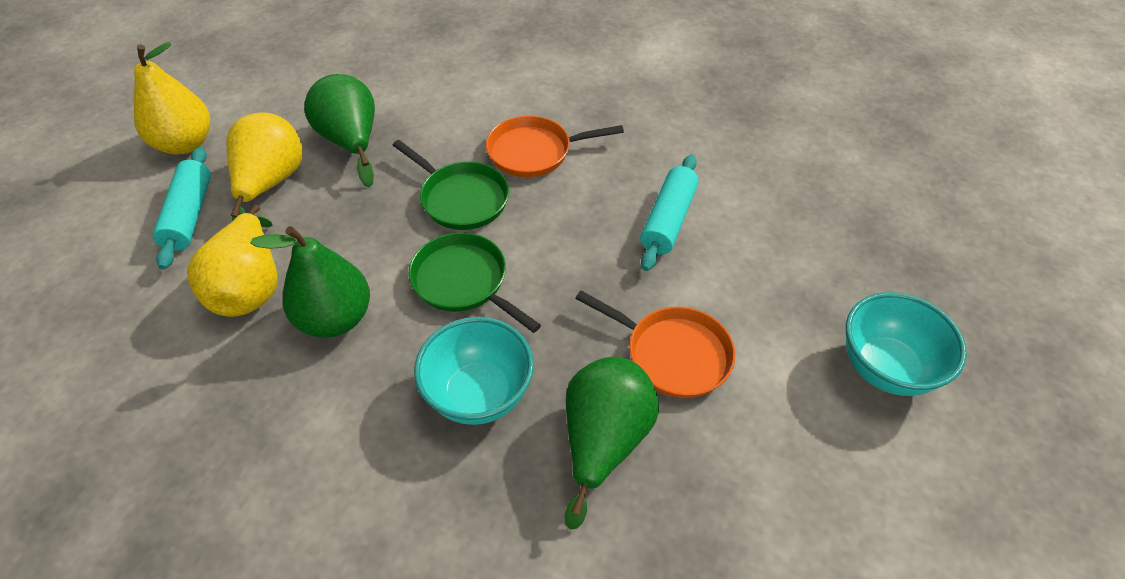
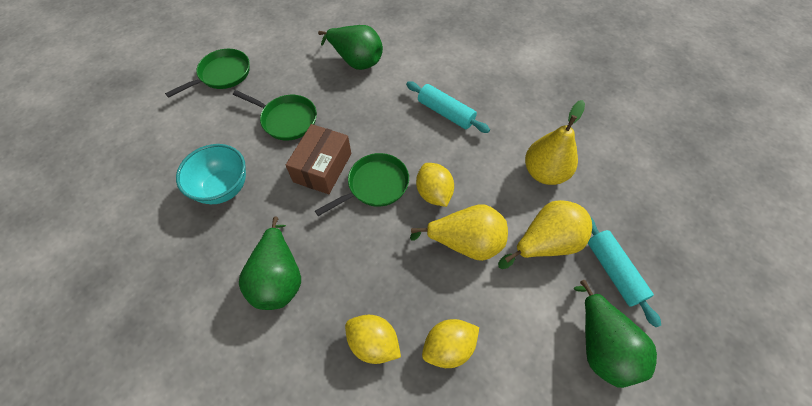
brown box: 0 -> 1
green pan: 2 -> 3
orange pan: 2 -> 0
turquoise bowl: 2 -> 1
yellow lemon: 0 -> 3

